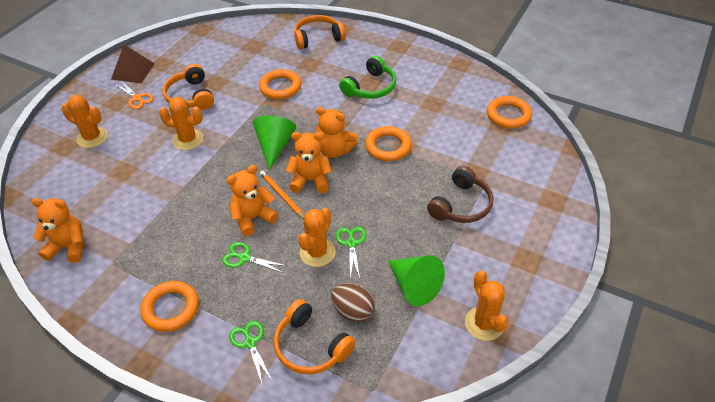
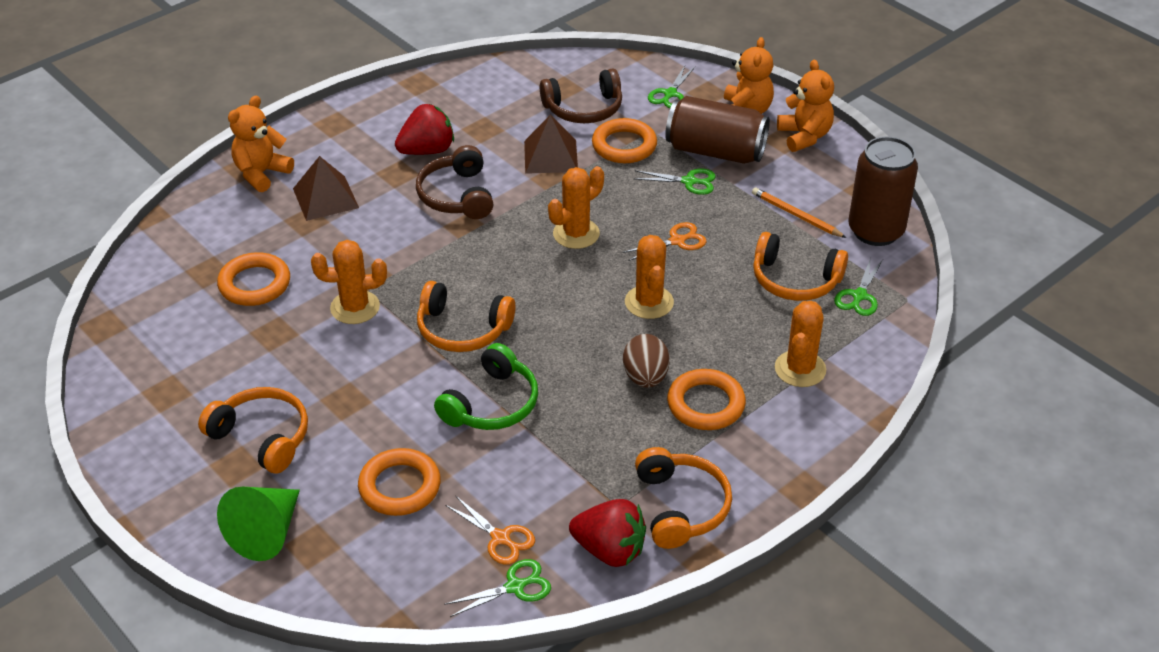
brown can: 0 -> 2
brown headphones: 1 -> 2
brown pyramid: 1 -> 2
green cone: 2 -> 1
green scissors: 3 -> 4
orange headphones: 3 -> 4
orange scissors: 1 -> 2
orange teddy bear: 4 -> 3
red strawberry: 0 -> 2

